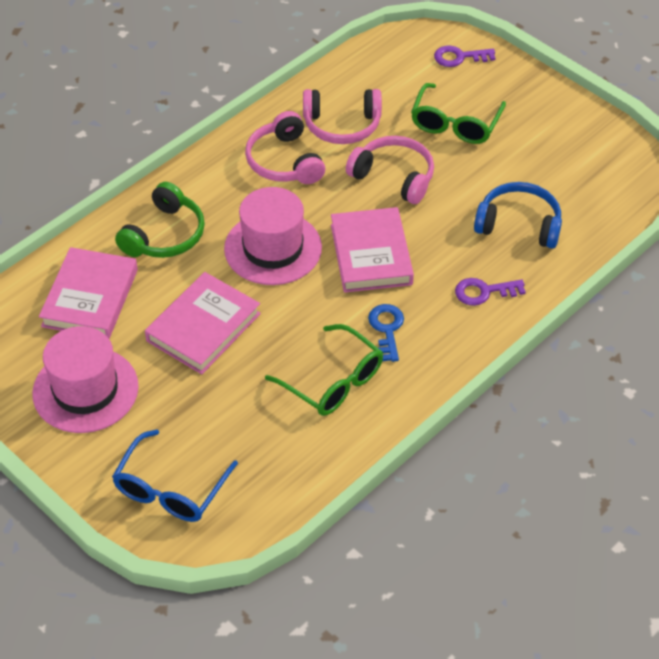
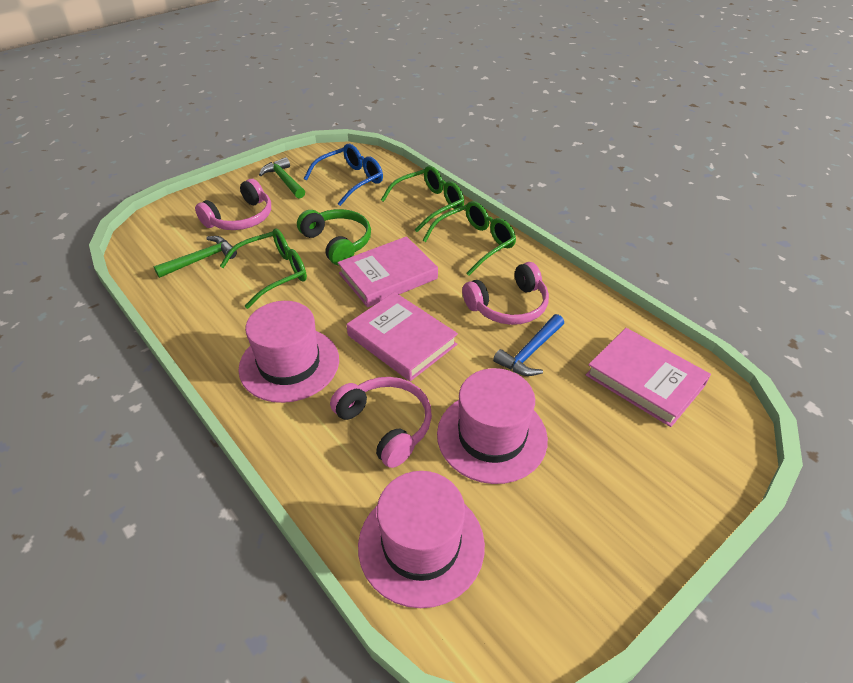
blue hammer: 0 -> 1
blue headphones: 1 -> 0
blue key: 1 -> 0
green glasses: 2 -> 3
green hammer: 0 -> 2
pink hat: 2 -> 3
purple key: 2 -> 0

